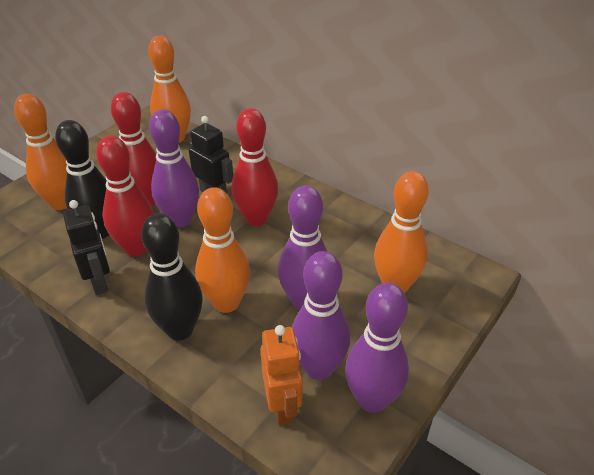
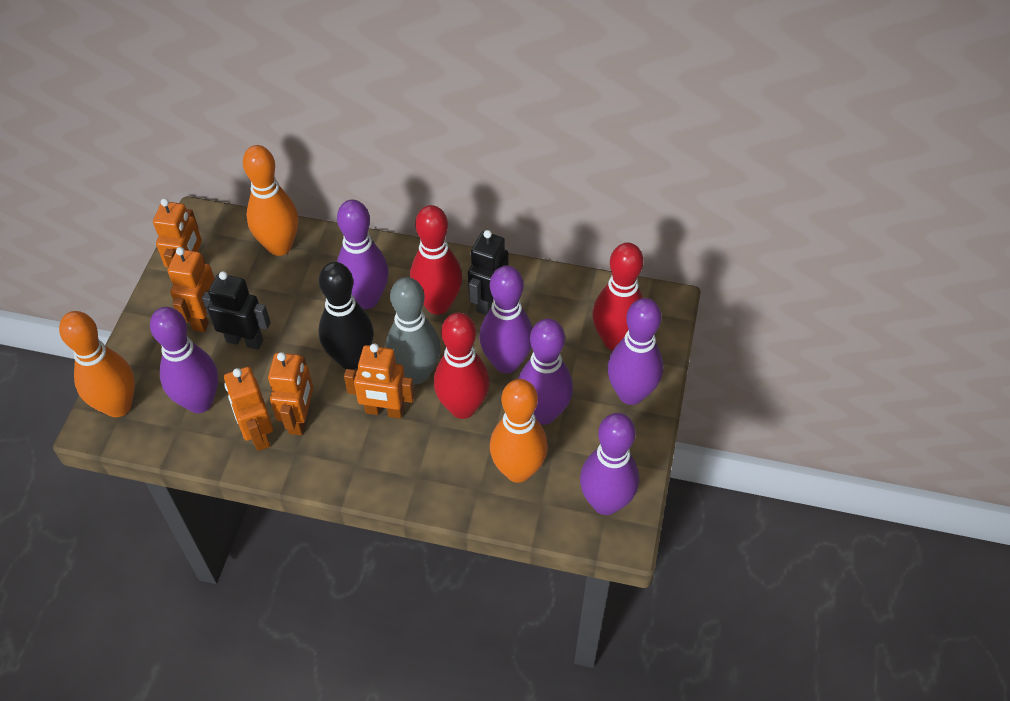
black bowling pin: 2 -> 1
grey bowling pin: 0 -> 1
orange bowling pin: 4 -> 3
orange robot: 1 -> 5
purple bowling pin: 4 -> 6

